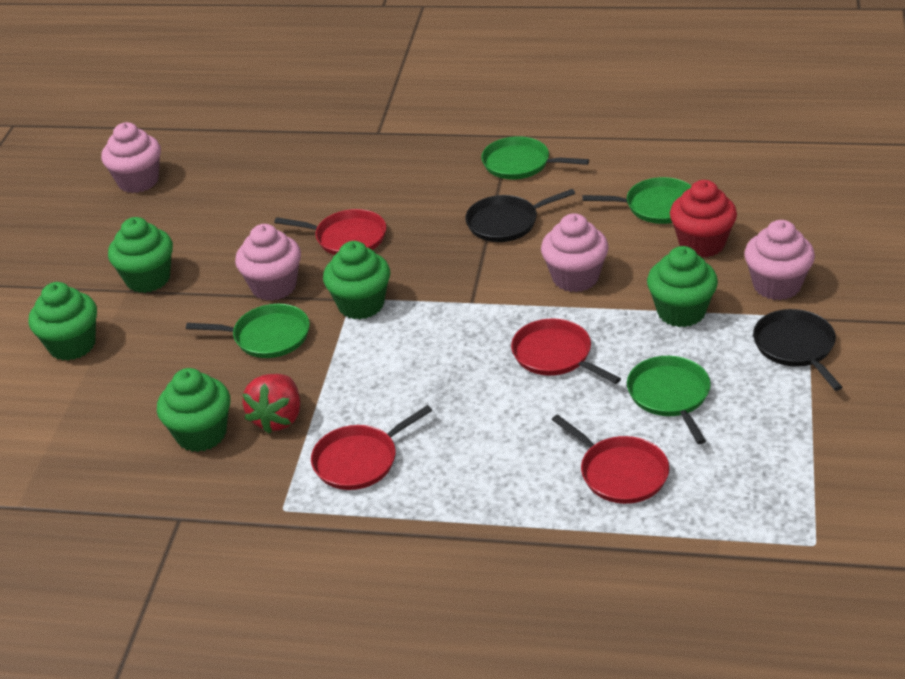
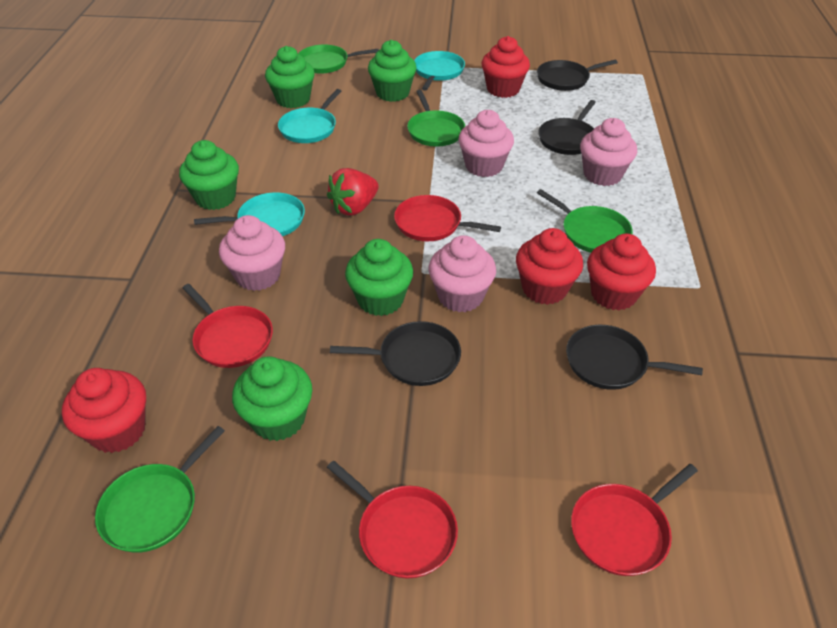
black pan: 2 -> 4
red cupcake: 1 -> 4
turquoise pan: 0 -> 3

